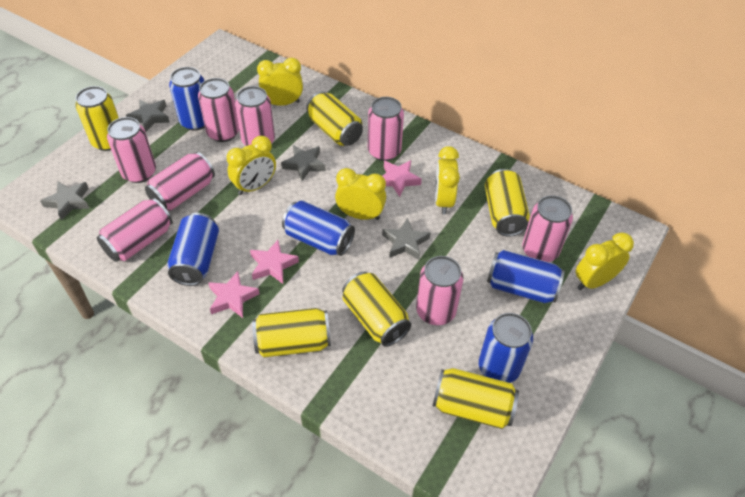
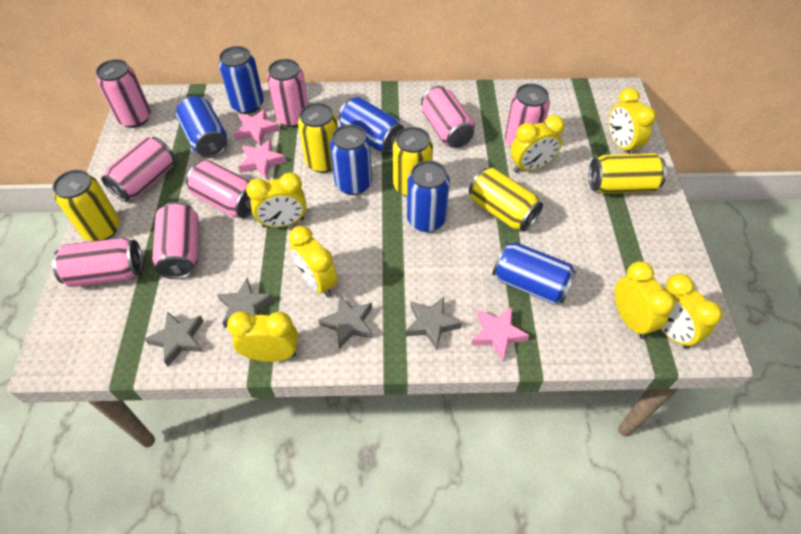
blue can: 5 -> 6
yellow can: 6 -> 5
yellow clock: 5 -> 7

